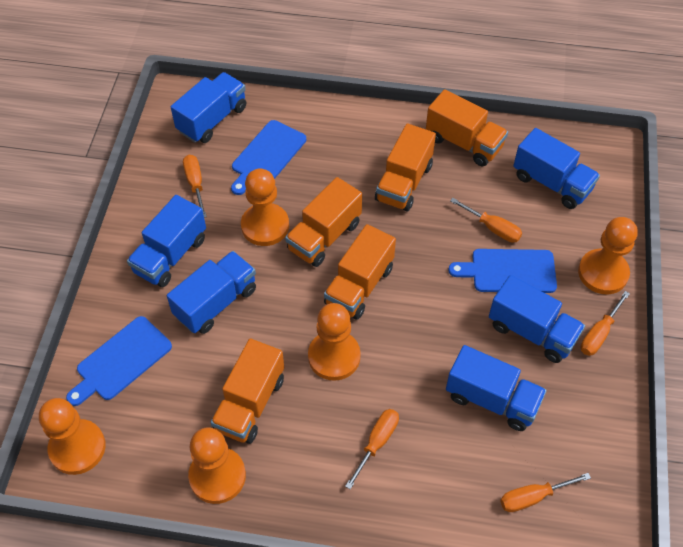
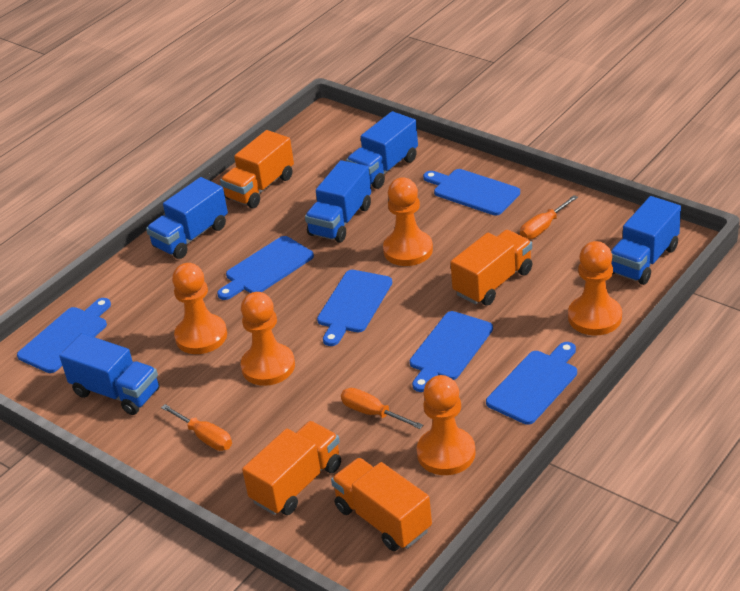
blue cutting board: 3 -> 6
blue truck: 6 -> 5
orange screwdriver: 5 -> 3
orange truck: 5 -> 4

